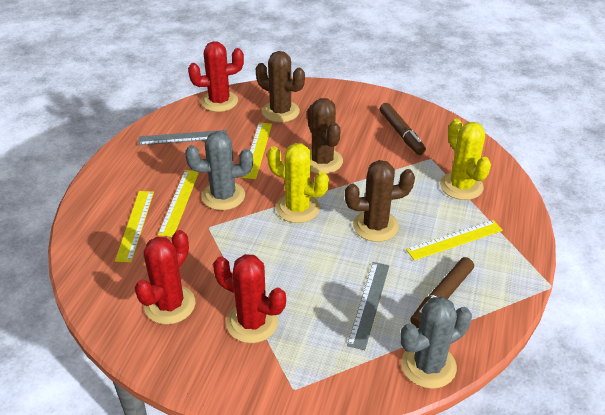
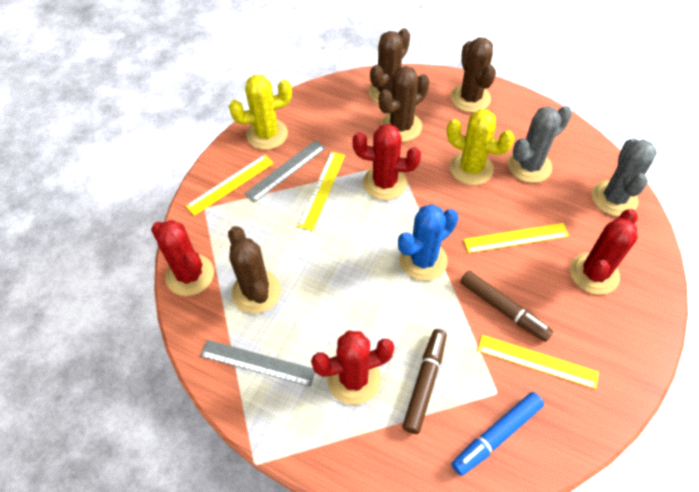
blue cactus: 0 -> 1
blue marker: 0 -> 1
brown cactus: 3 -> 4
red cactus: 3 -> 4

